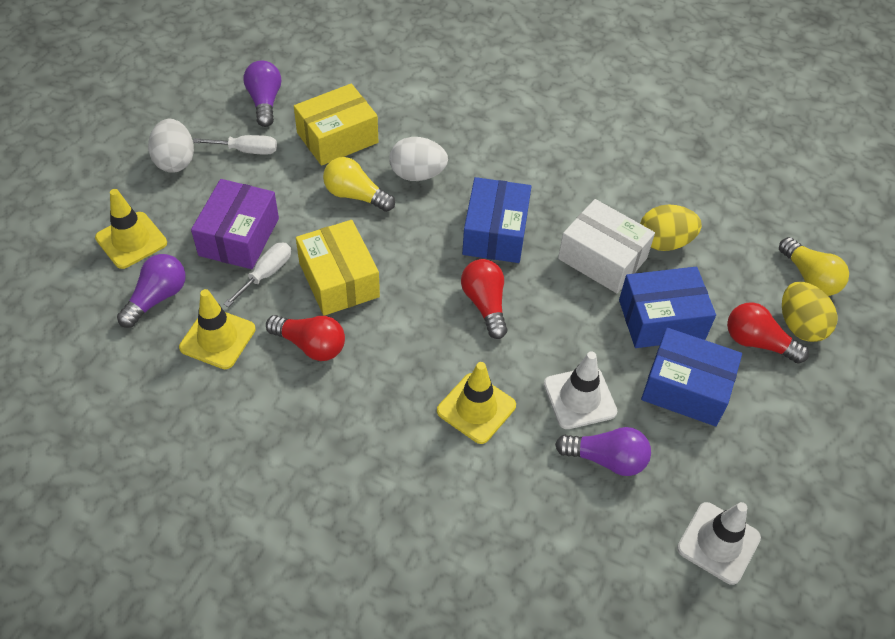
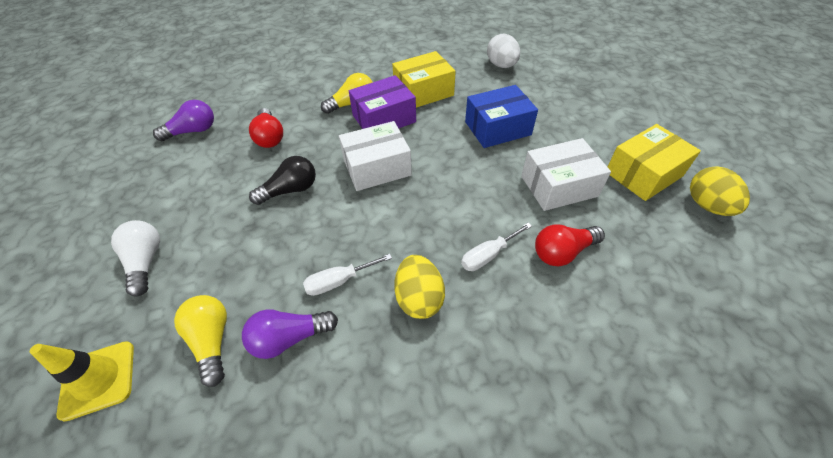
black light bulb: 0 -> 1
blue box: 3 -> 1
purple light bulb: 3 -> 2
red light bulb: 3 -> 2
white box: 1 -> 2
white egg: 2 -> 1
white light bulb: 0 -> 1
white traffic cone: 2 -> 0
yellow traffic cone: 3 -> 1

